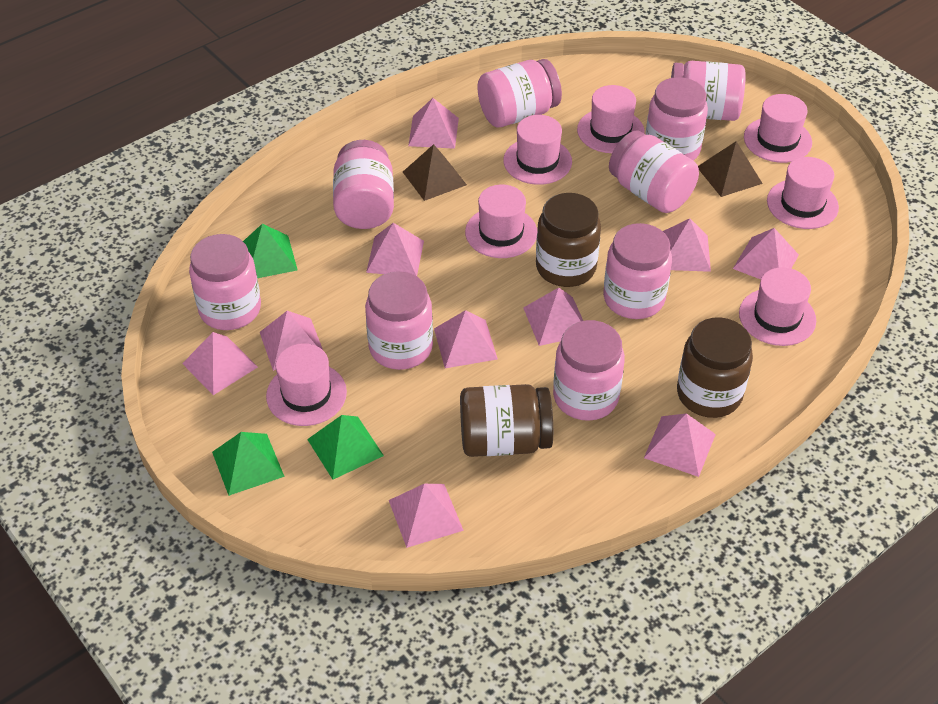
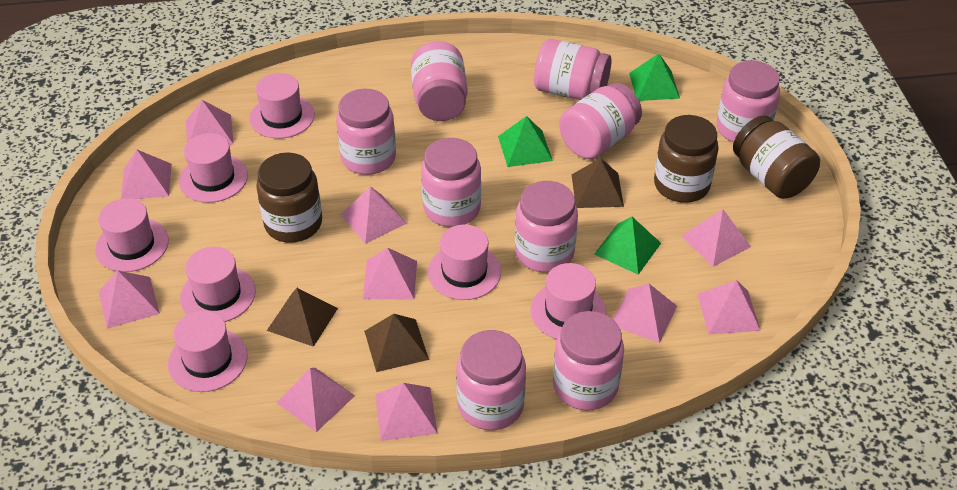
brown pyramid: 2 -> 3

